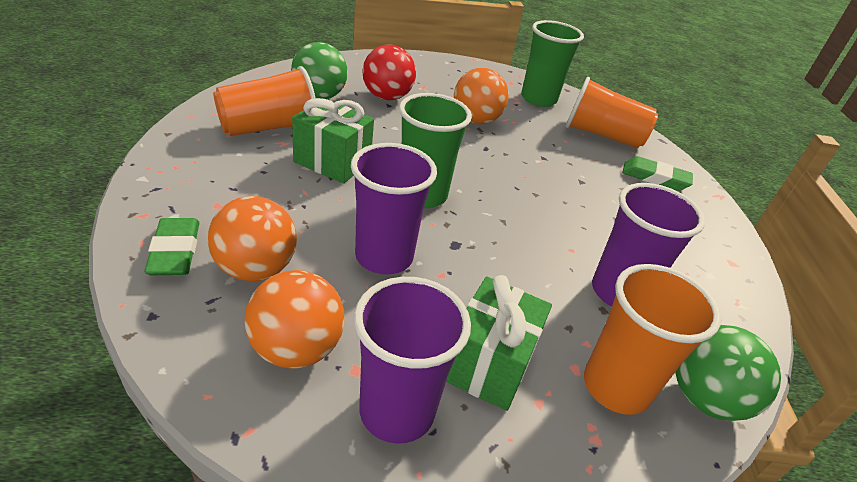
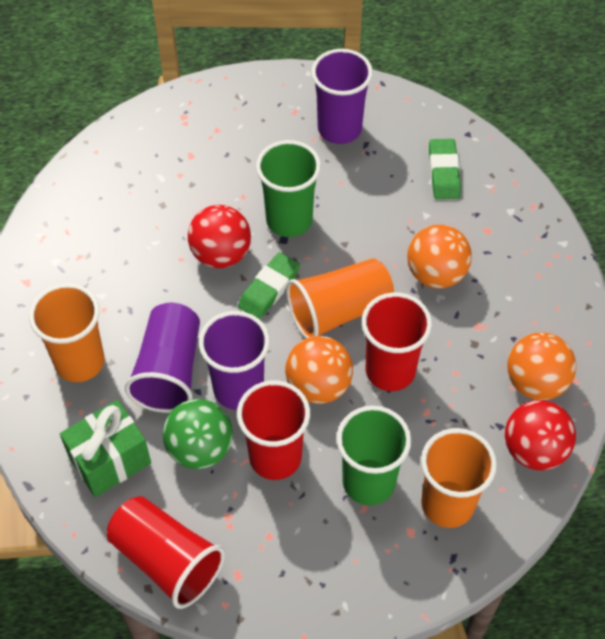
green ball: 2 -> 1
green gift: 2 -> 1
red ball: 1 -> 2
red cup: 0 -> 3

